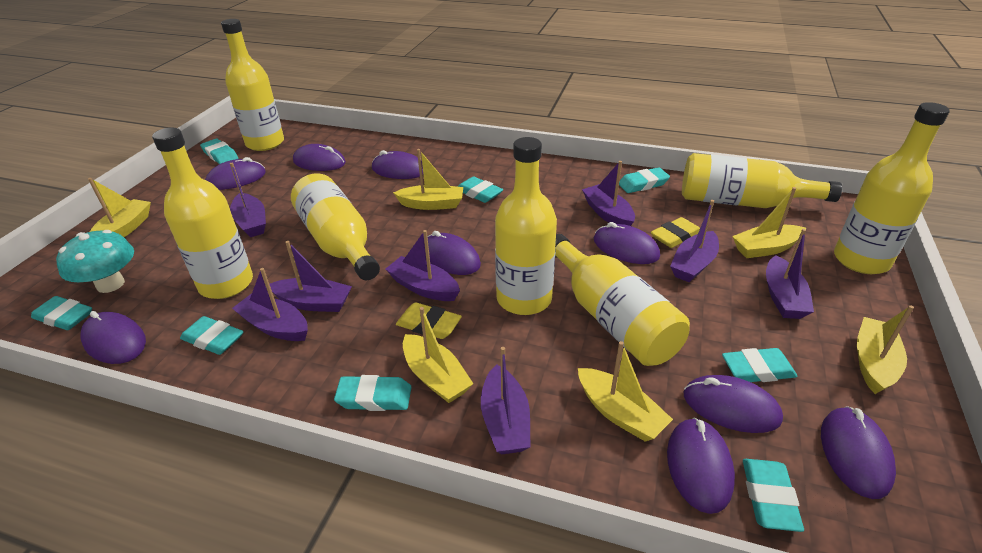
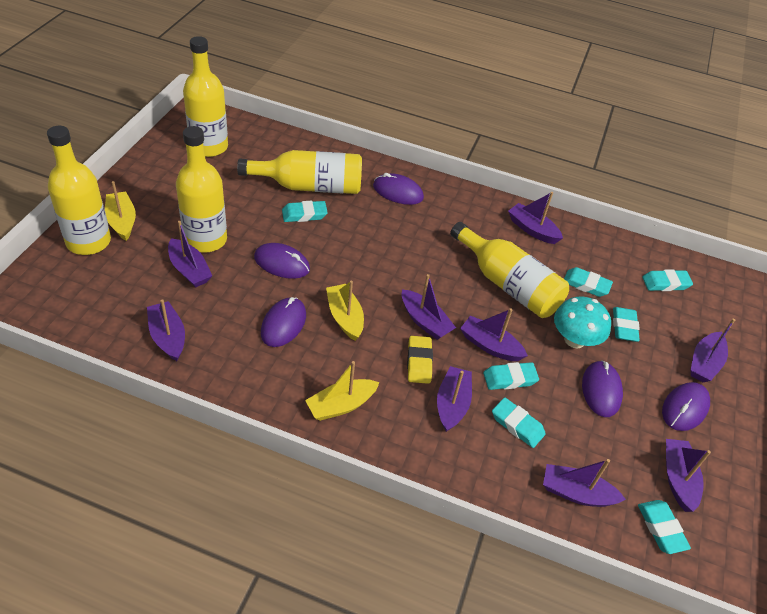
purple boat: 8 -> 9
purple mouse: 9 -> 5
turquoise eraser: 8 -> 7
yellow boat: 6 -> 3
yellow bottle: 7 -> 5
yellow eraser: 2 -> 1

